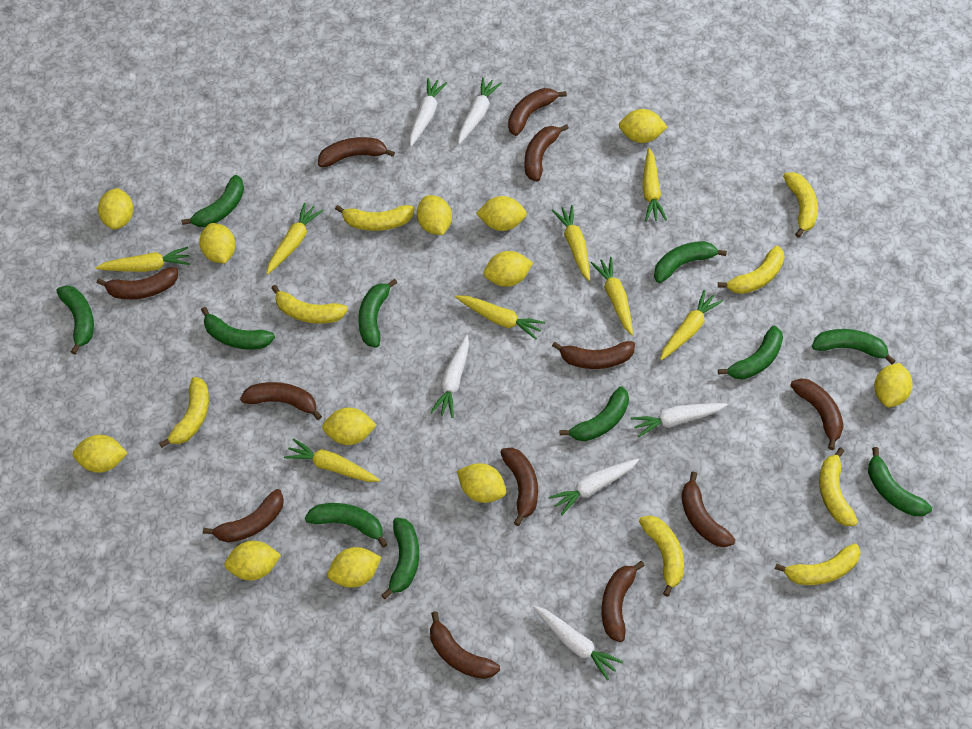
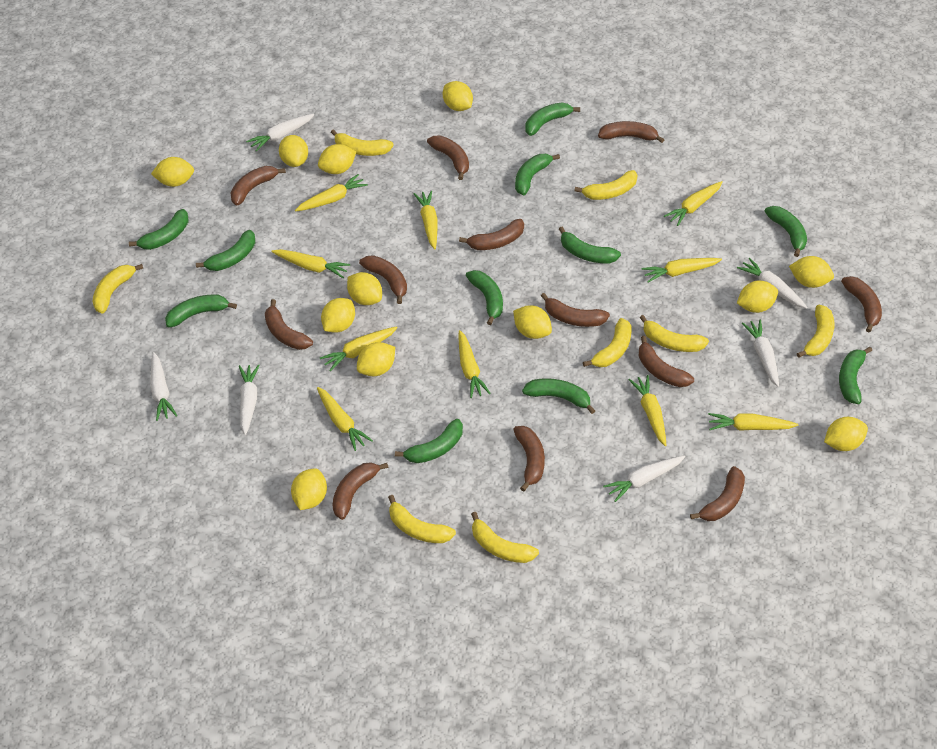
yellow carrot: 8 -> 10

